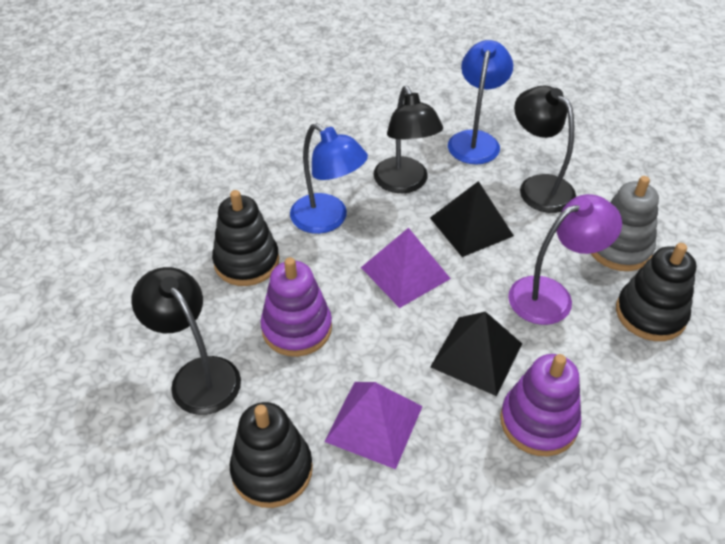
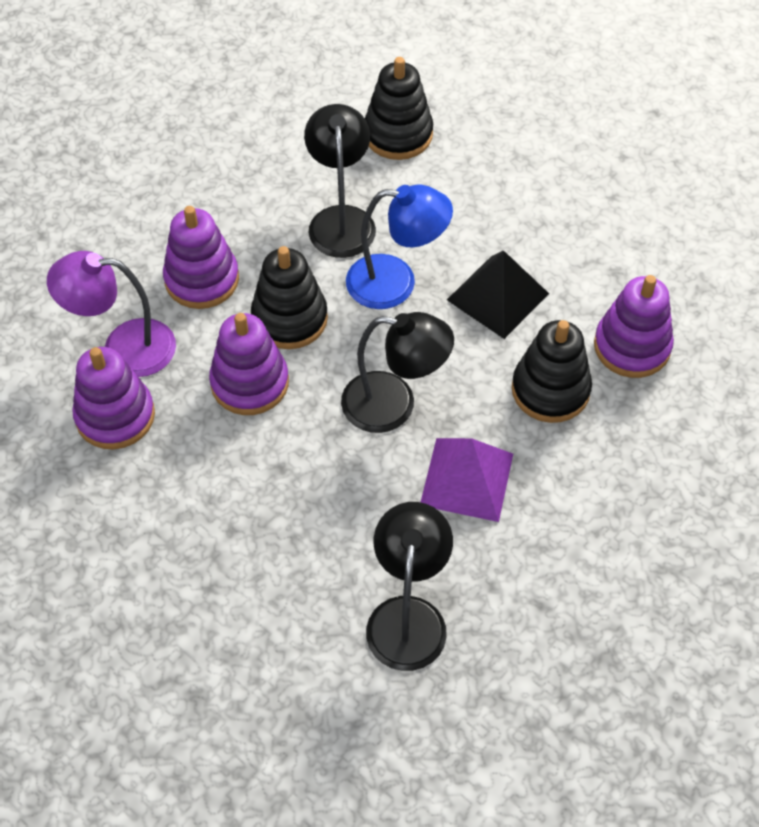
black pyramid: 2 -> 1
blue lamp: 2 -> 1
grey stacking toy: 1 -> 0
purple pyramid: 2 -> 1
purple stacking toy: 2 -> 4

